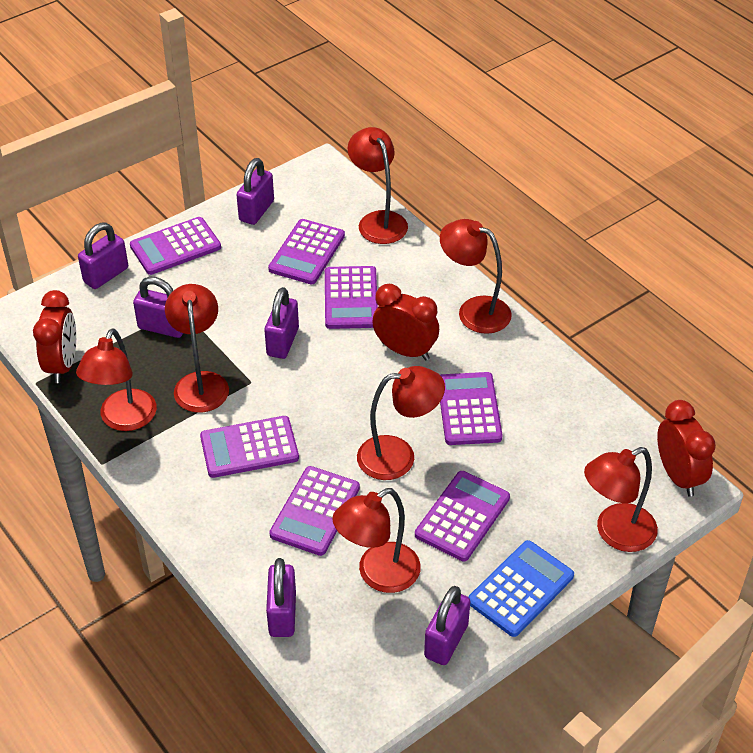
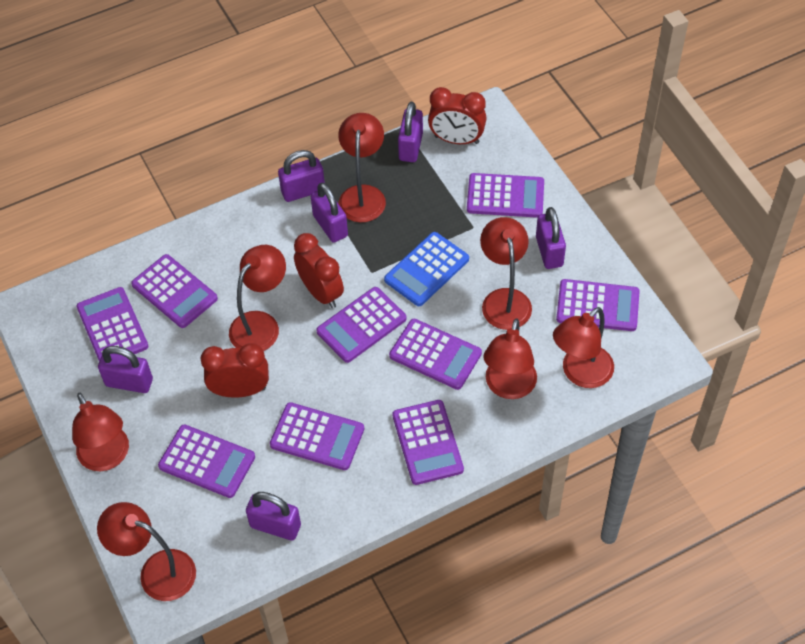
purple calculator: 7 -> 9

